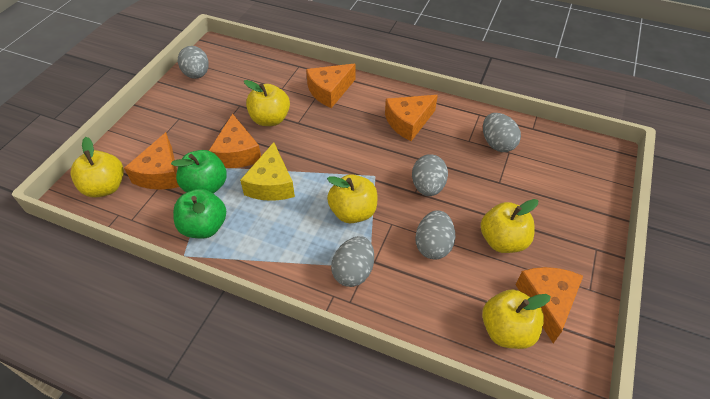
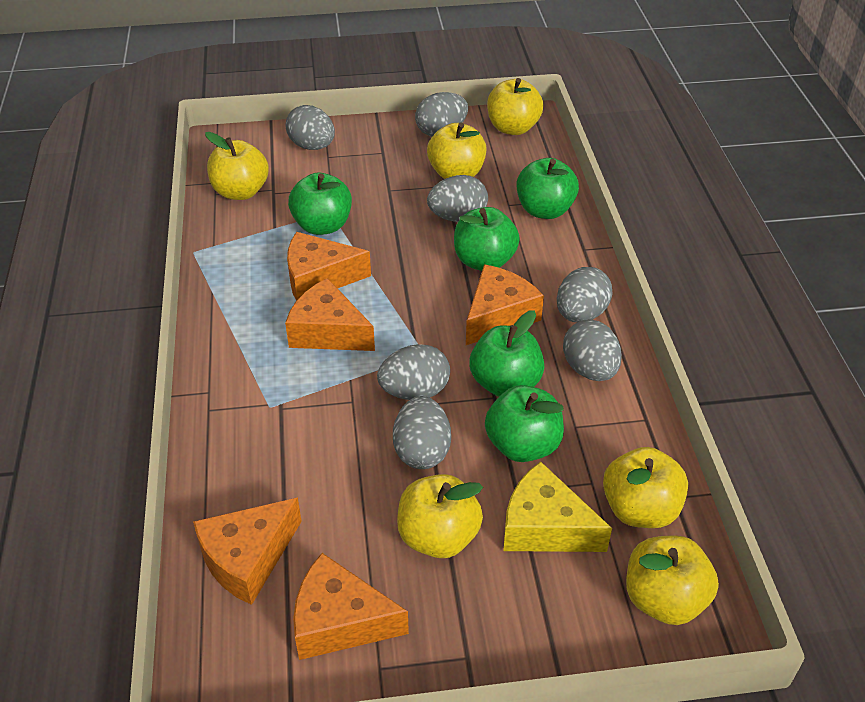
green apple: 2 -> 5
grey egg: 5 -> 7
yellow apple: 5 -> 6

